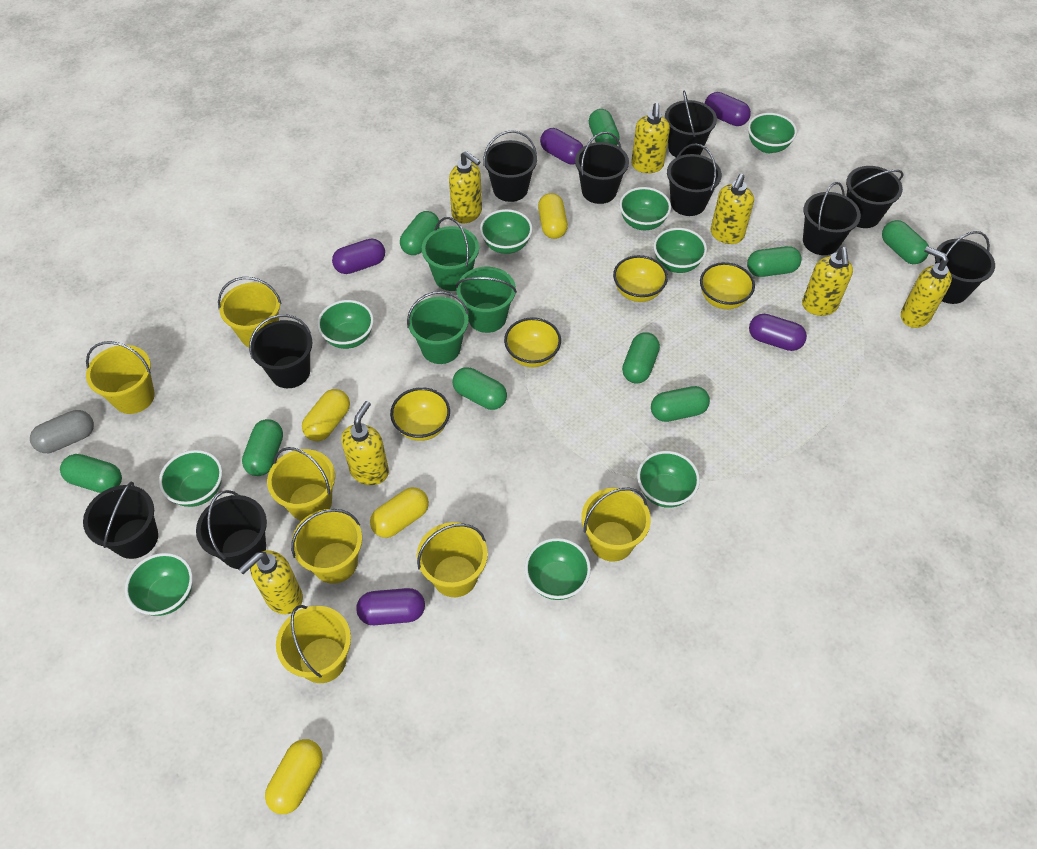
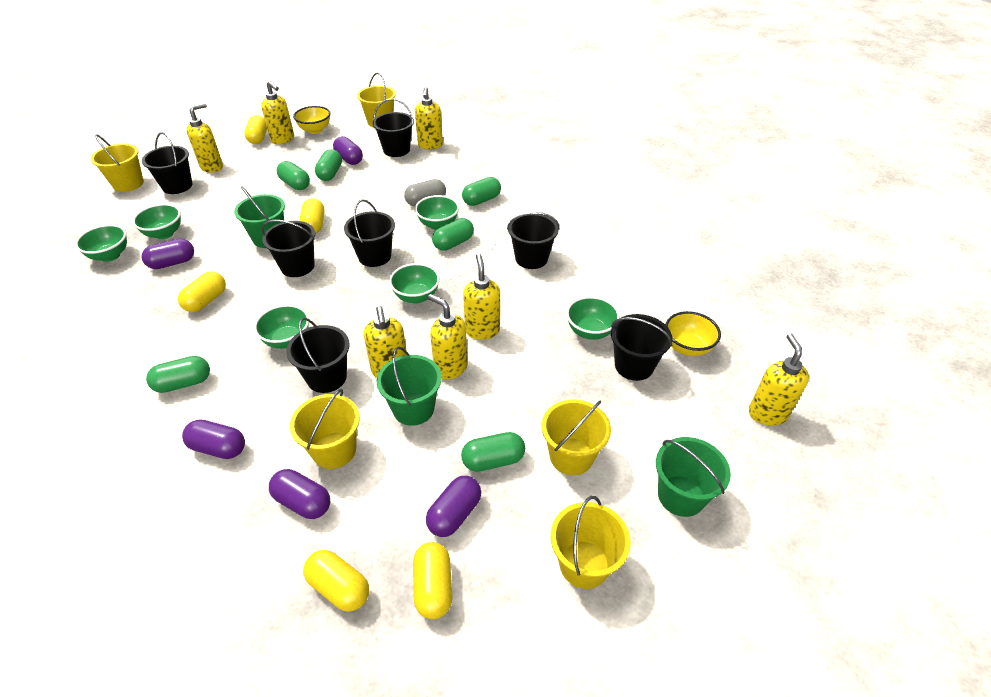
black bucket: 10 -> 7
green bowl: 9 -> 6
green capsule: 9 -> 6
yellow bowl: 4 -> 2
yellow bucket: 7 -> 5
yellow capsule: 4 -> 5

